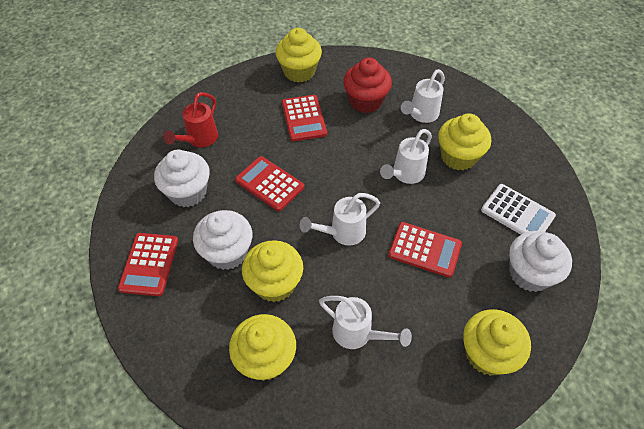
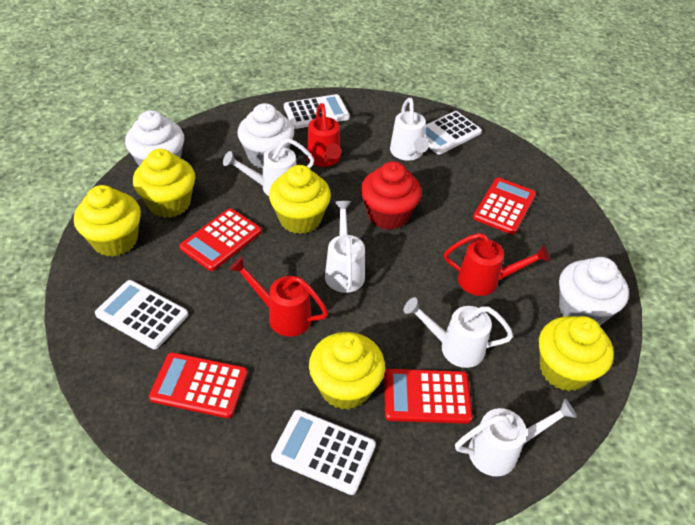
red watering can: 1 -> 3
white calculator: 1 -> 4
white watering can: 4 -> 5

